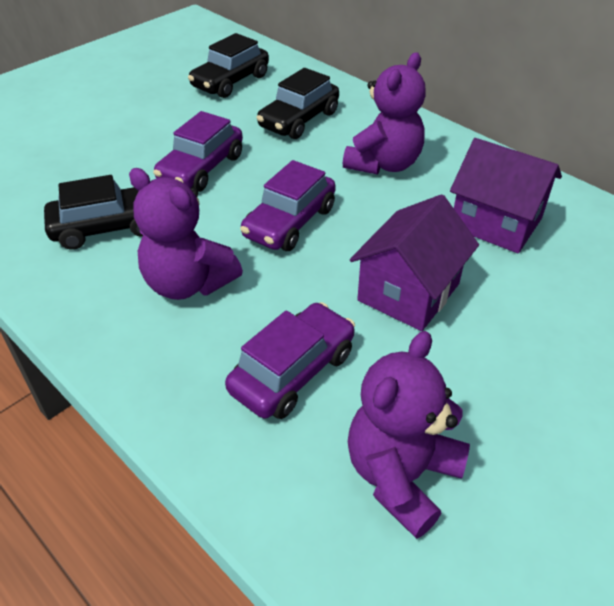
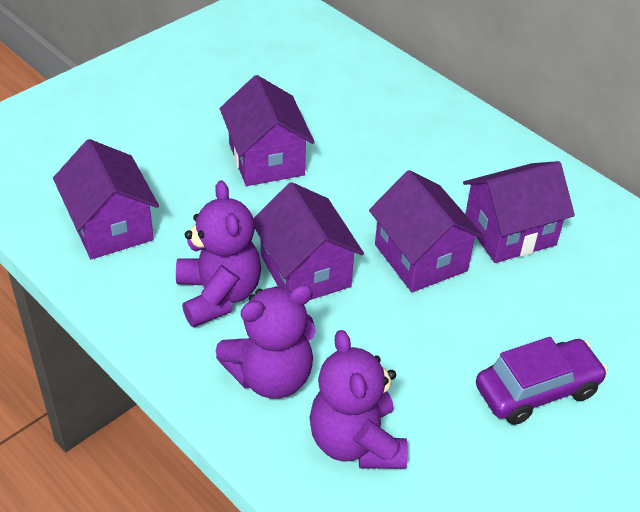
black car: 3 -> 0
purple car: 3 -> 1
purple house: 2 -> 5

